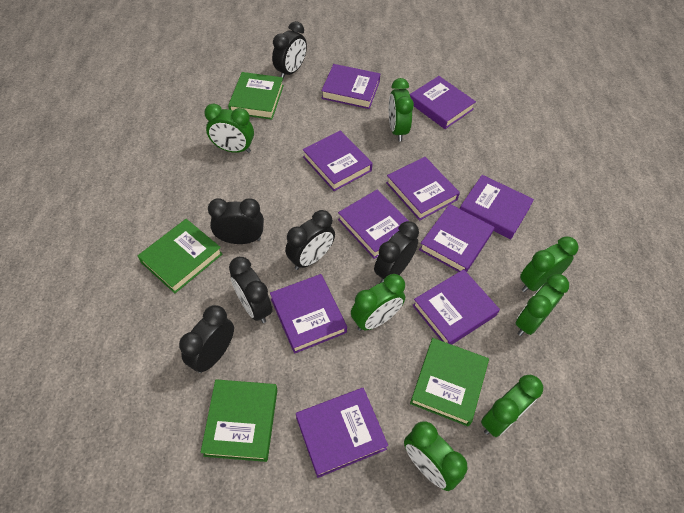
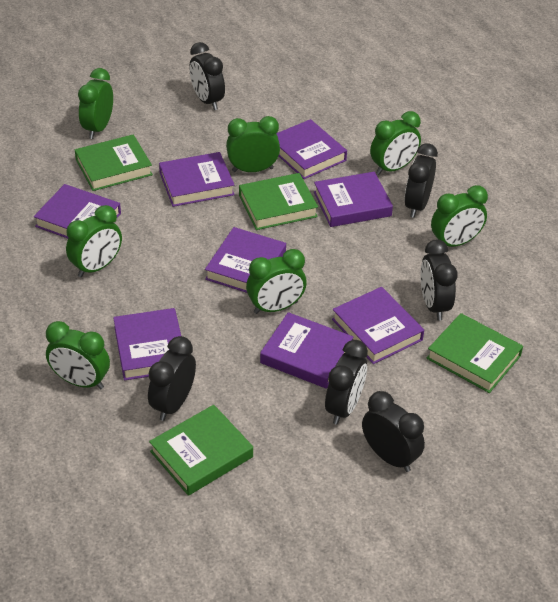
purple book: 10 -> 8

